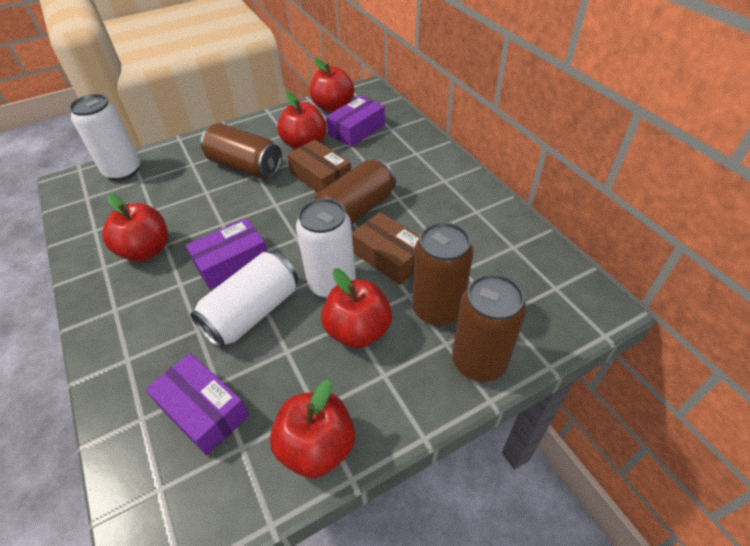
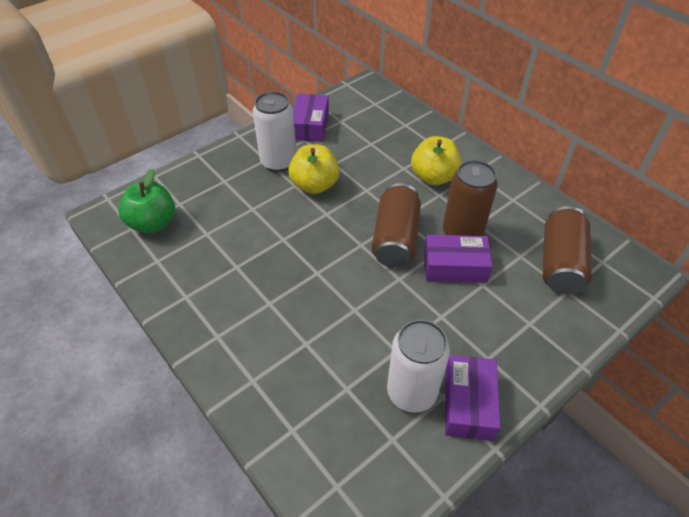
brown box: 2 -> 0
brown can: 4 -> 3
green apple: 0 -> 1
red apple: 5 -> 0
white can: 3 -> 2
yellow apple: 0 -> 2

